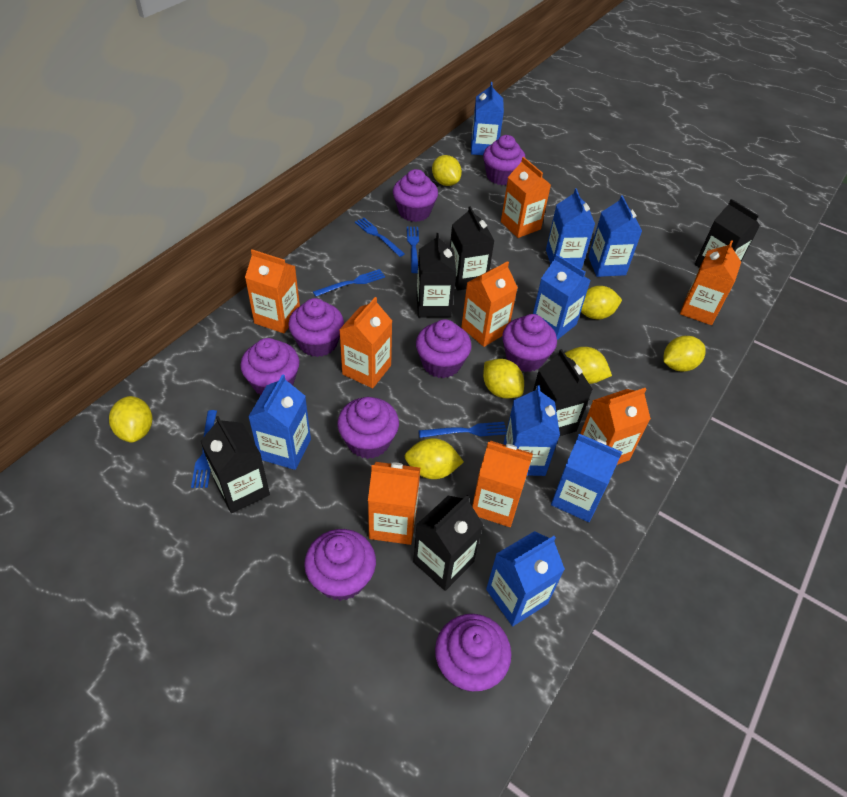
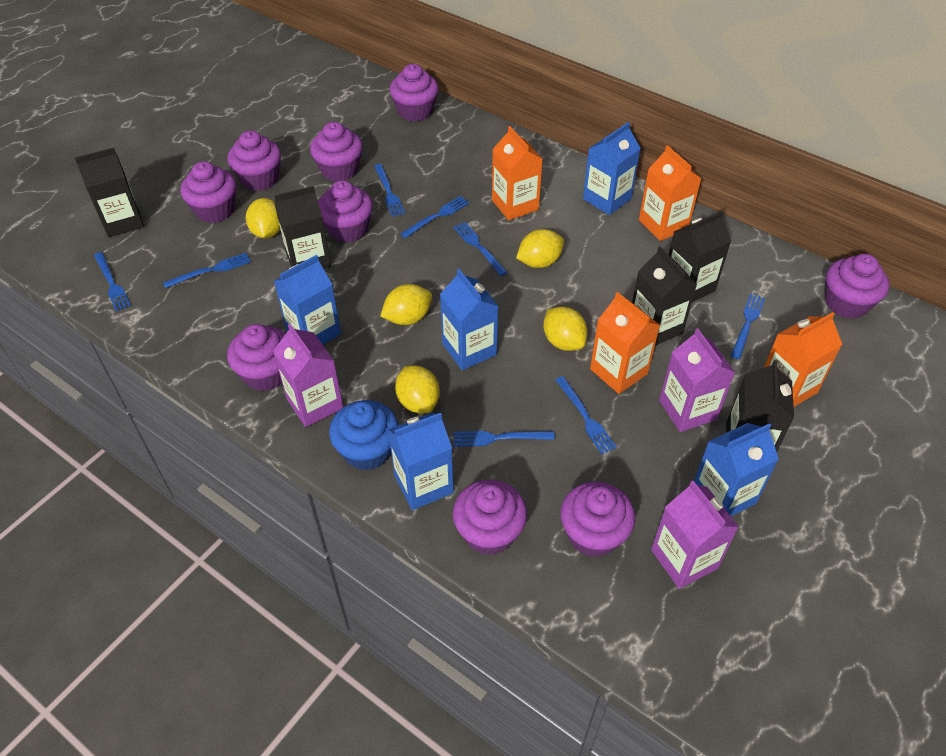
black carton: 6 -> 5
blue carton: 8 -> 5
blue cupcake: 0 -> 1
blue fork: 5 -> 8
orange carton: 8 -> 4
purple carton: 0 -> 3
yellow lemon: 7 -> 5

